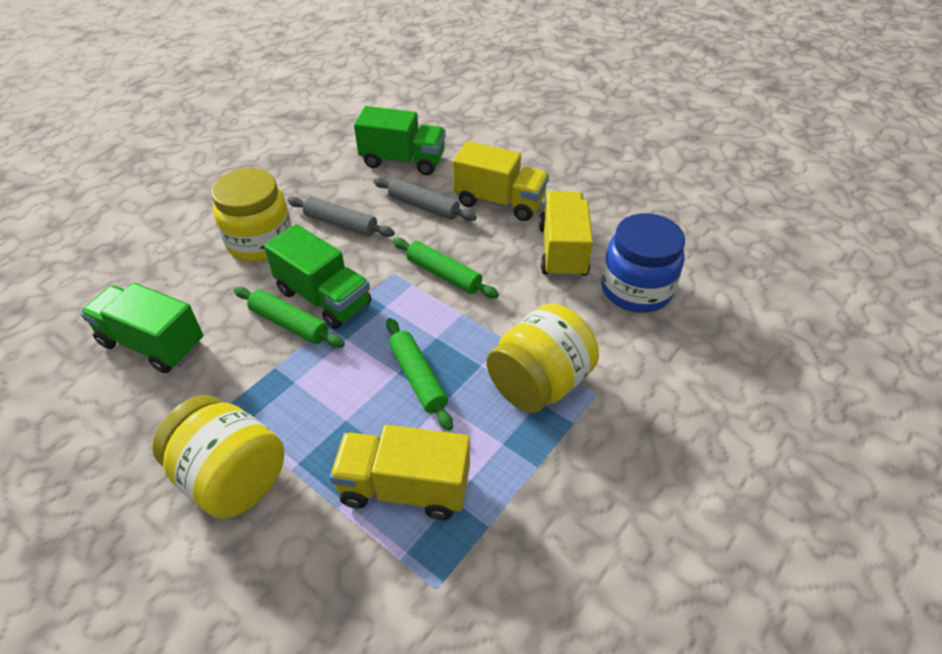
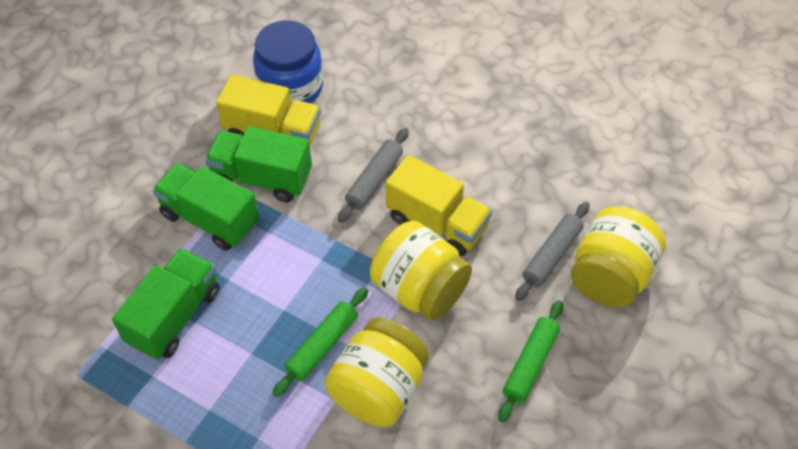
green rolling pin: 3 -> 2
yellow truck: 3 -> 2

